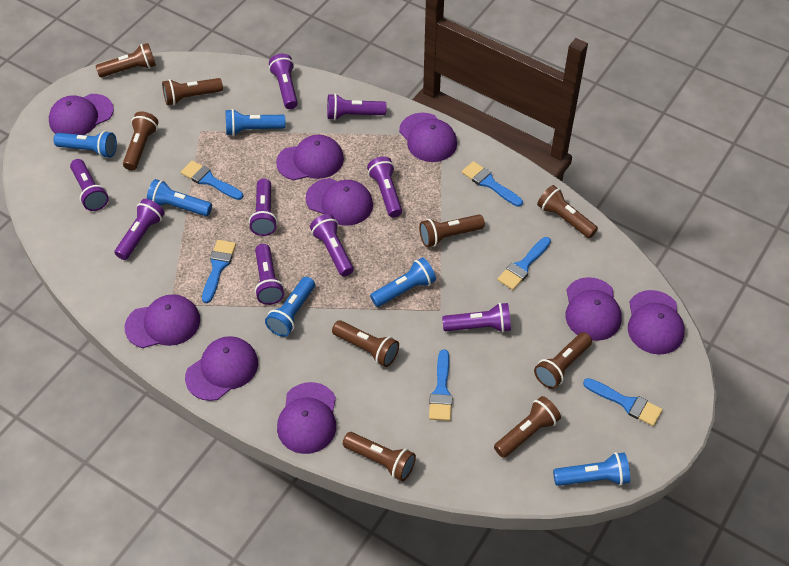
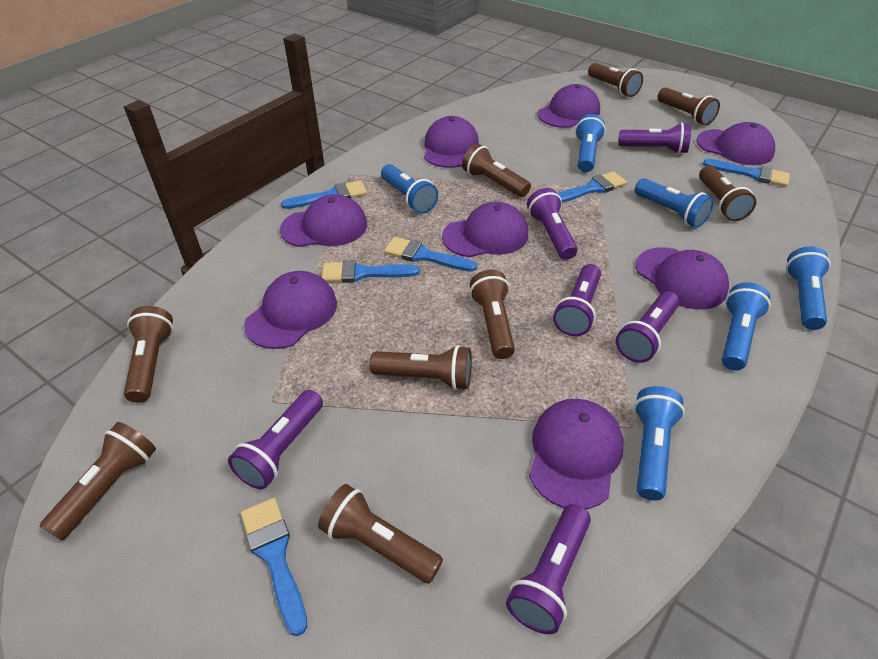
purple cap: 9 -> 8
purple flashlight: 9 -> 6

